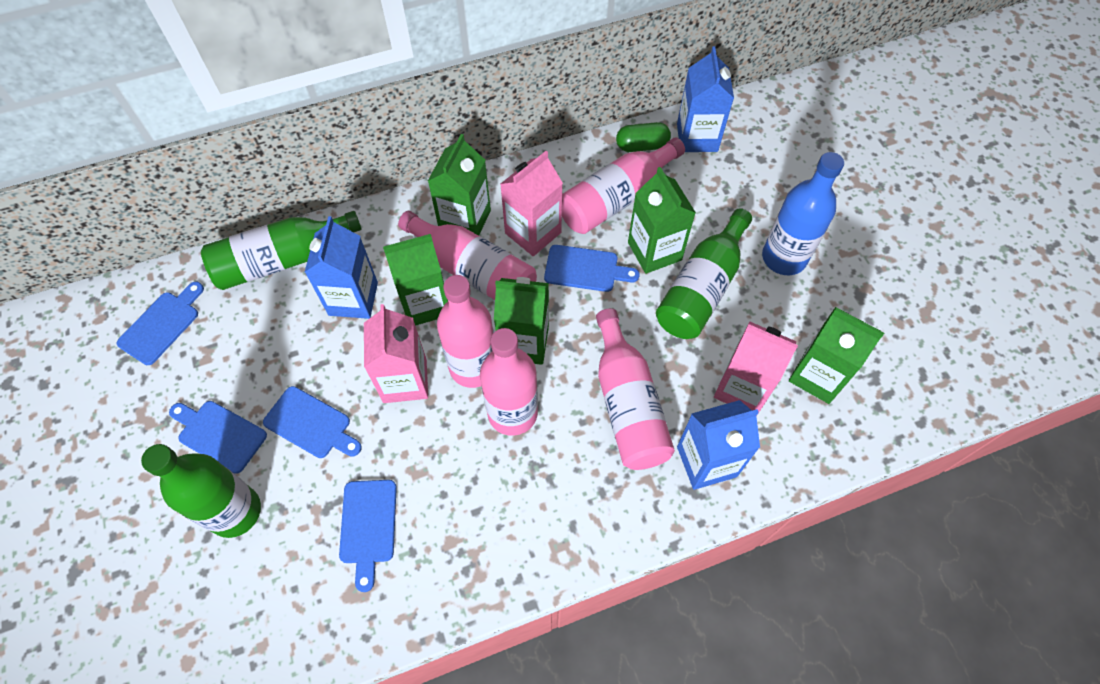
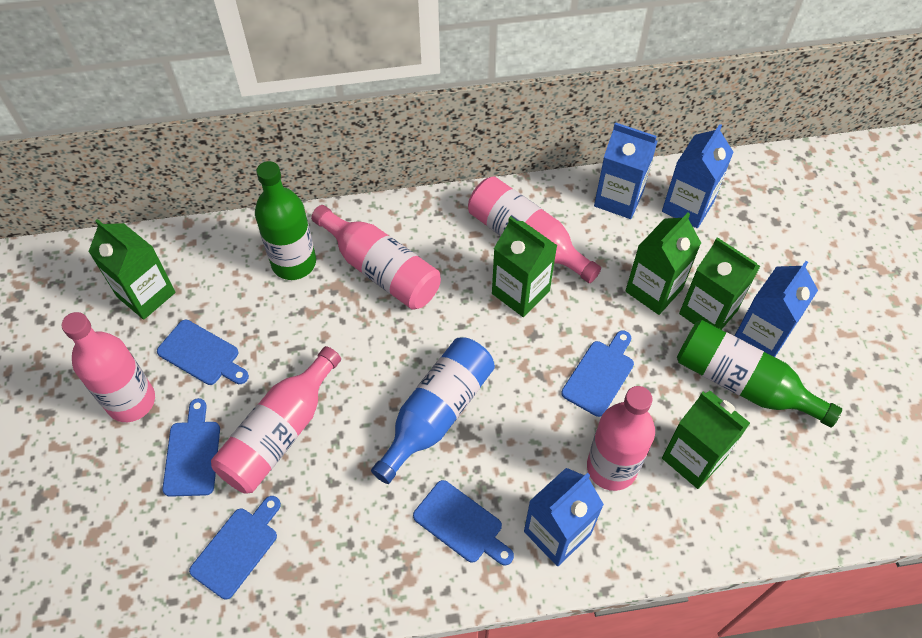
blue carton: 3 -> 4
green bottle: 3 -> 2
green capsule: 1 -> 0
pink carton: 3 -> 0

